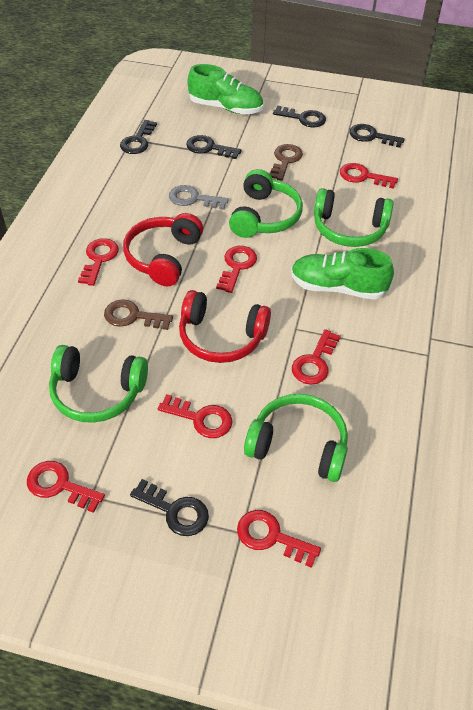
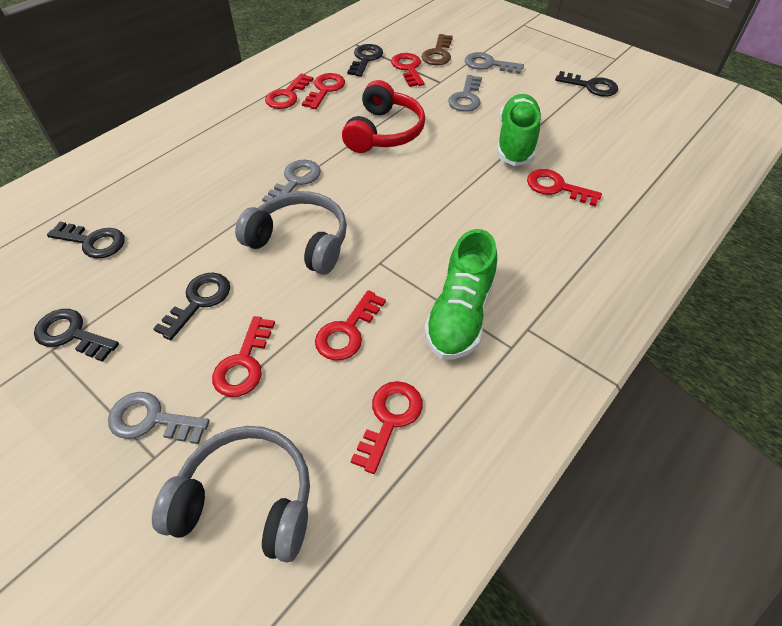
brown key: 2 -> 1
green headphones: 4 -> 0
grey headphones: 0 -> 2
grey key: 1 -> 4
red headphones: 2 -> 1

